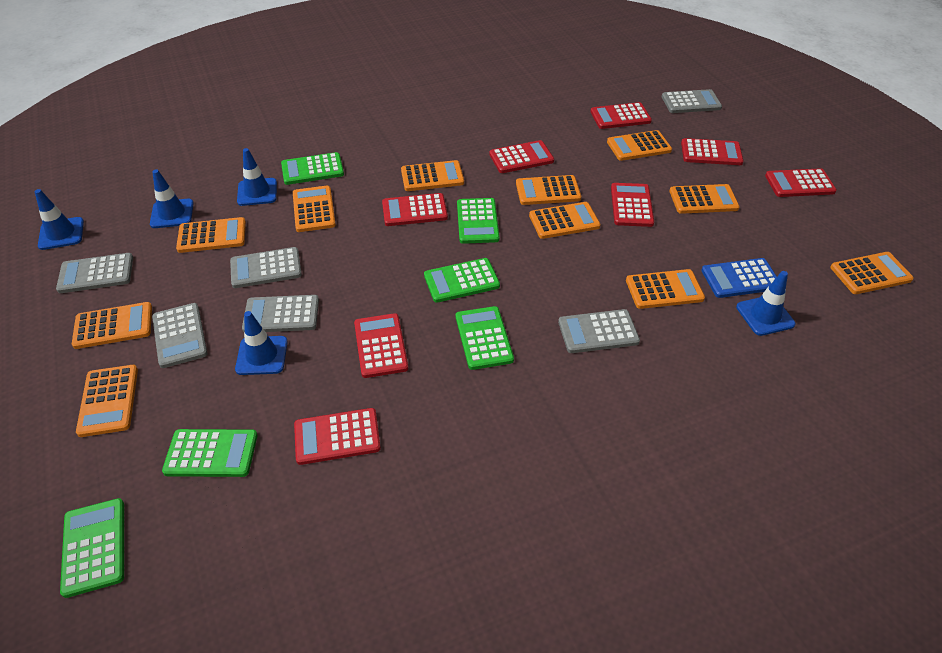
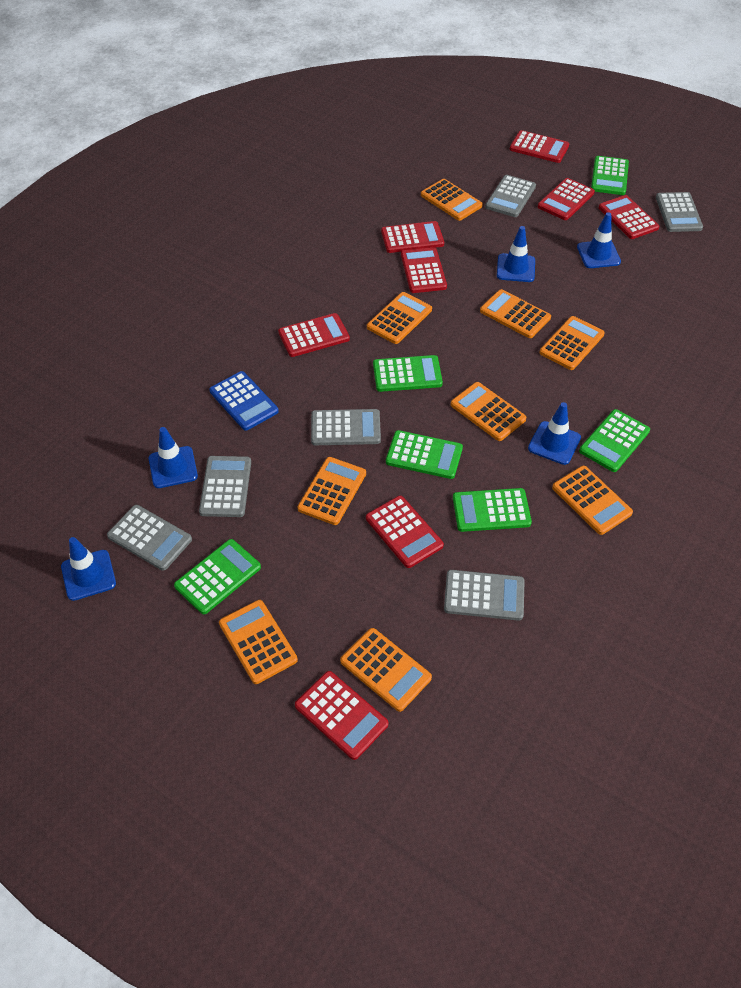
orange calculator: 11 -> 9

